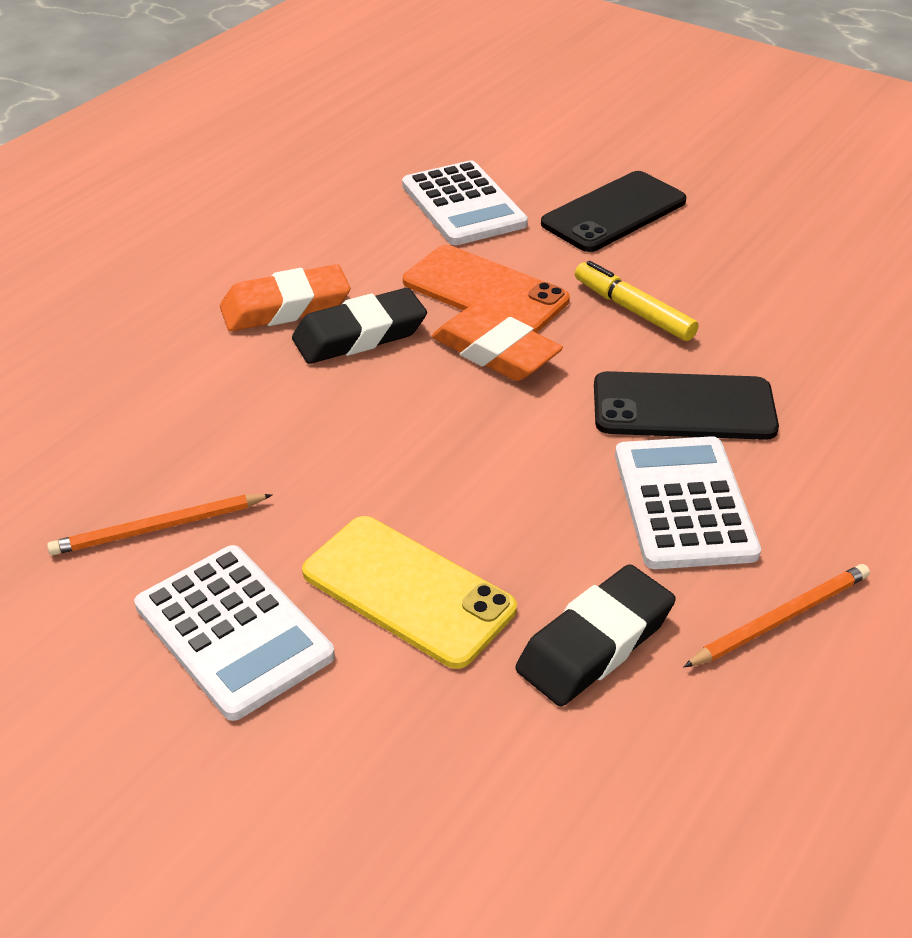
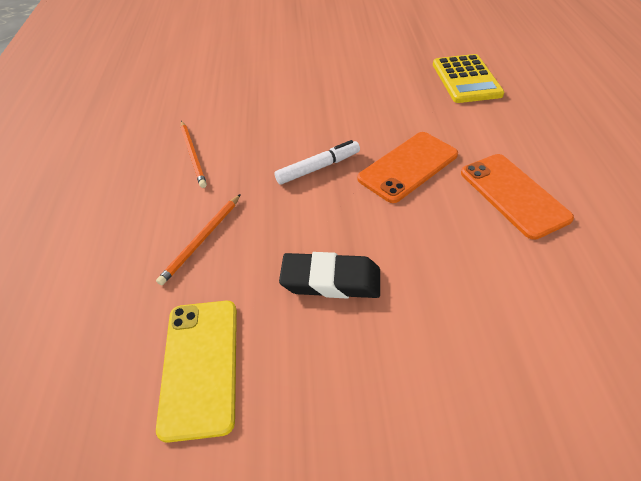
black eraser: 2 -> 1
black phone: 2 -> 0
orange eraser: 2 -> 0
orange phone: 1 -> 2
white calculator: 3 -> 0
white marker: 0 -> 1
yellow calculator: 0 -> 1
yellow marker: 1 -> 0

